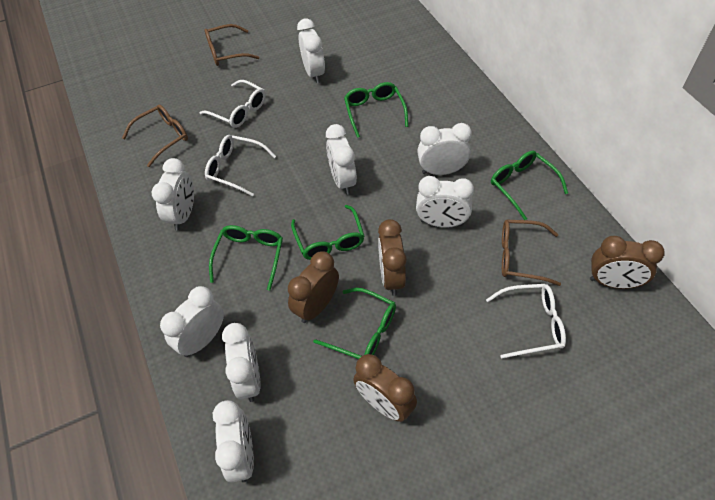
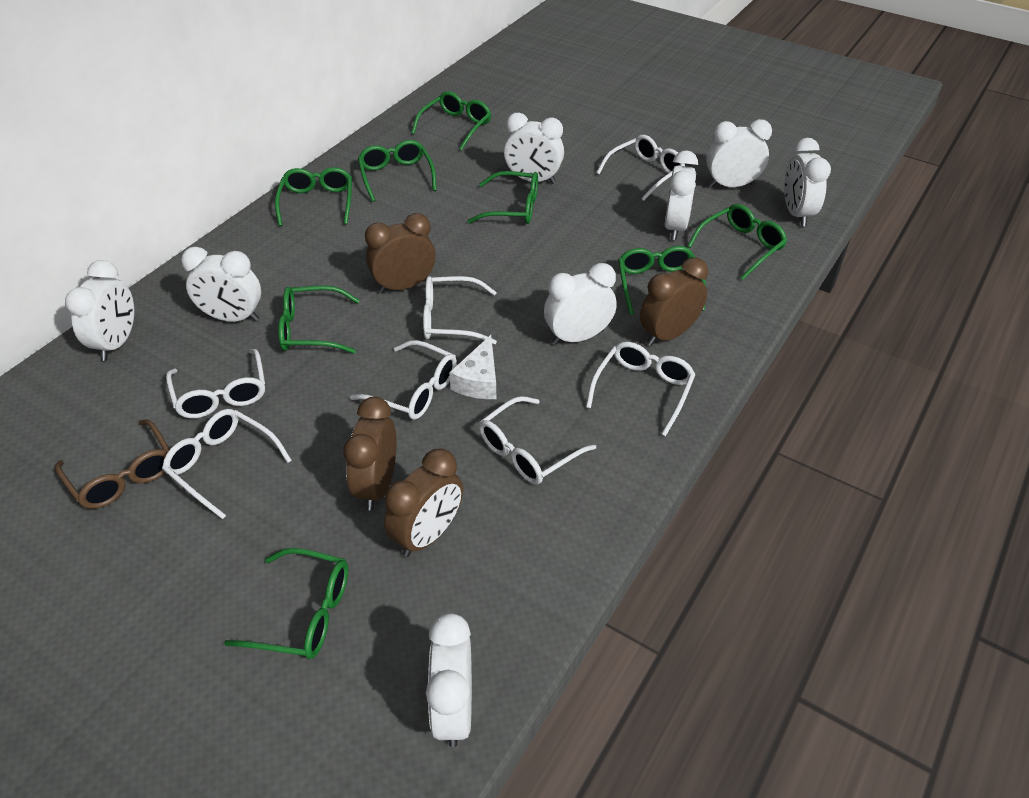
brown glasses: 3 -> 1
green glasses: 5 -> 8
white cheese: 0 -> 1
white glasses: 3 -> 7

